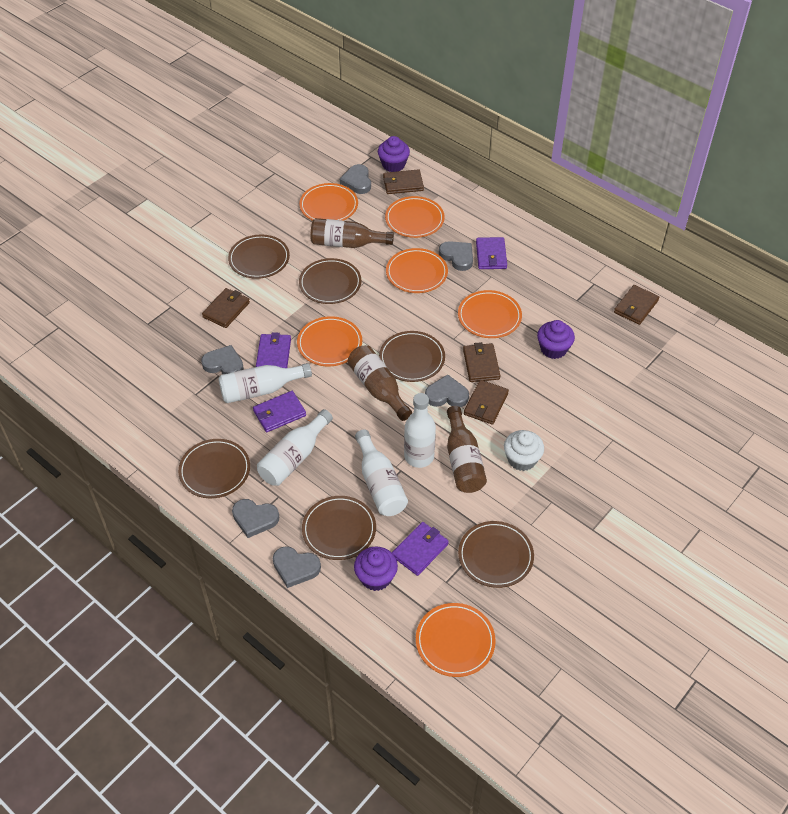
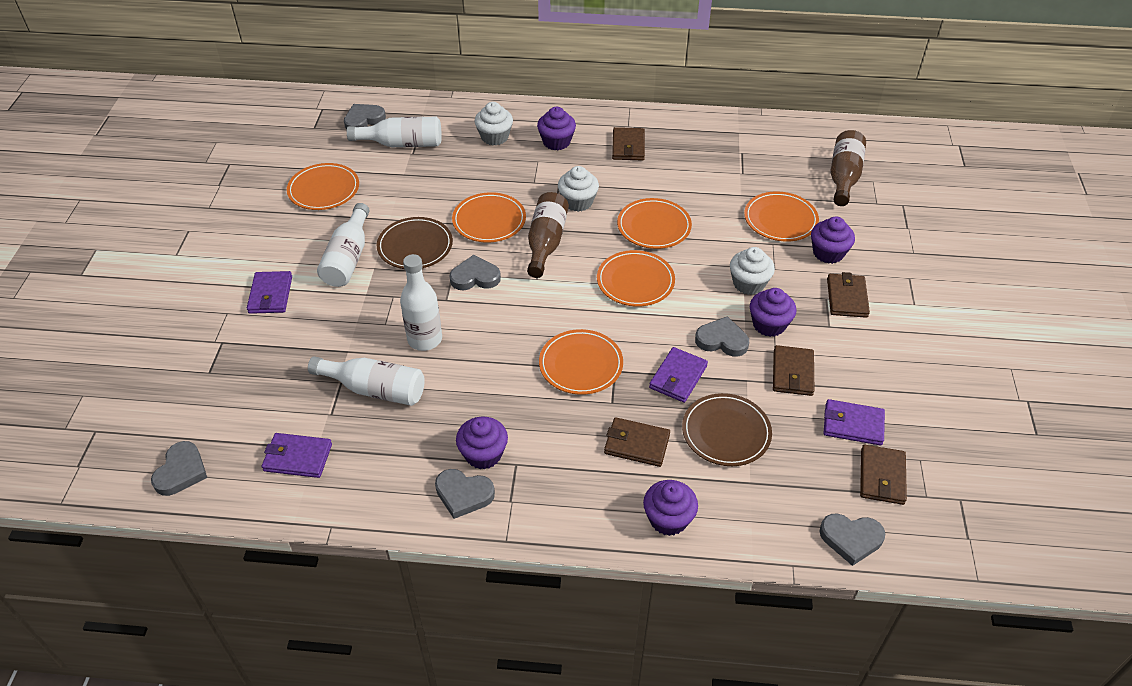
brown bottle: 3 -> 2
brown plate: 6 -> 2
purple cupcake: 3 -> 5
white cupcake: 1 -> 3

